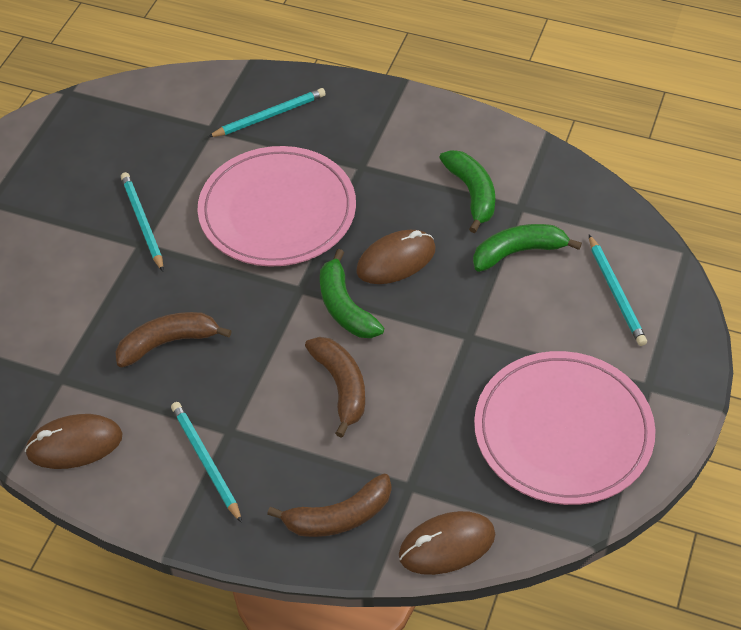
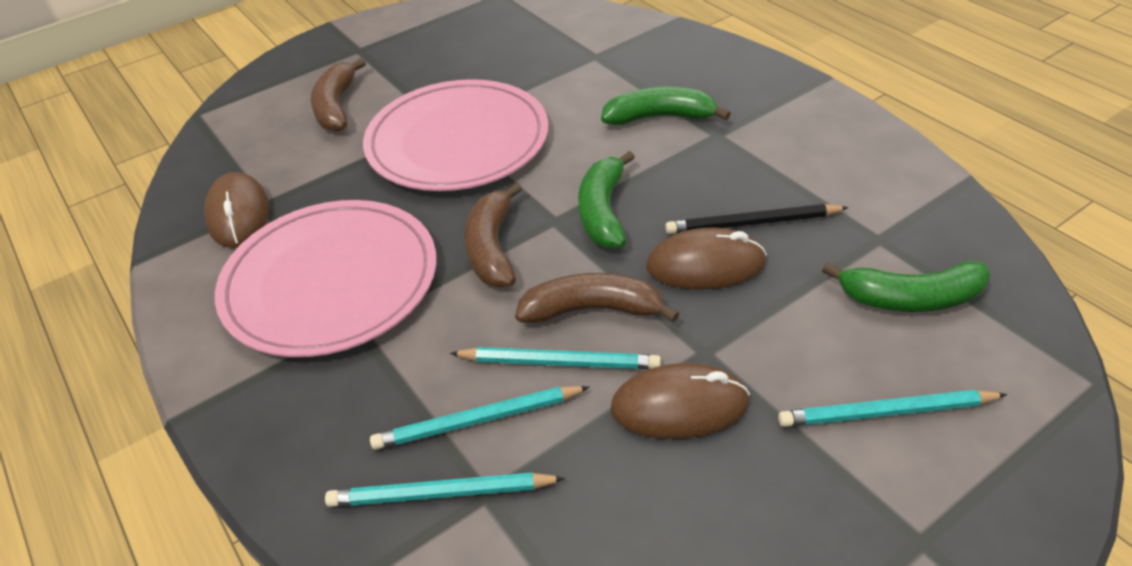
black pencil: 0 -> 1

